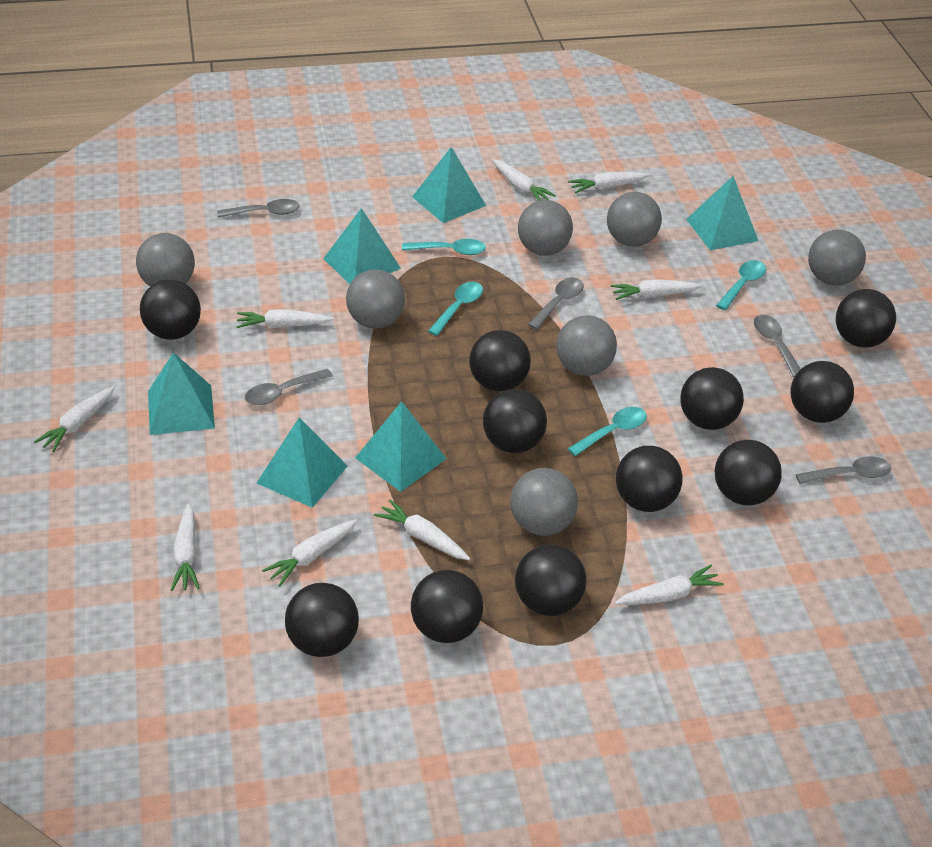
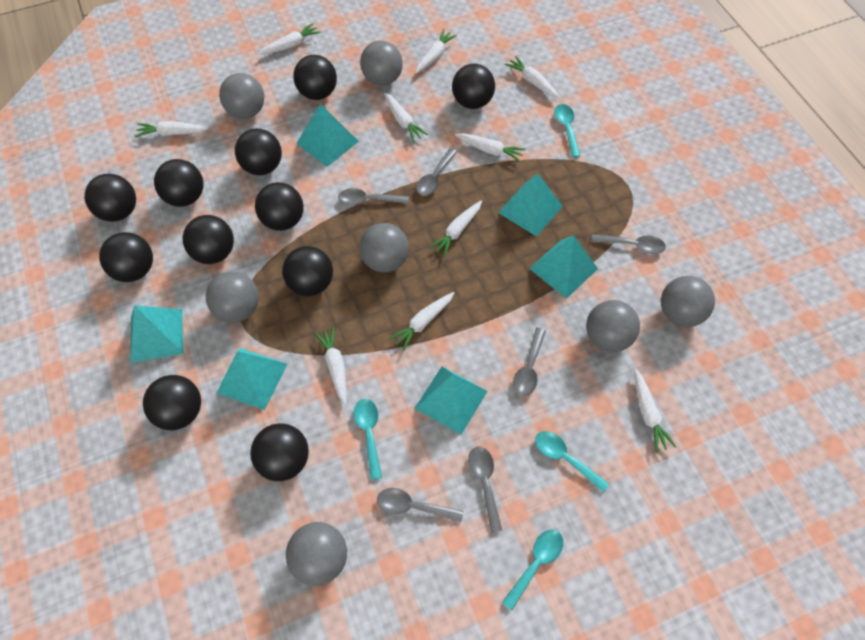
grey spoon: 5 -> 6
white carrot: 9 -> 10

